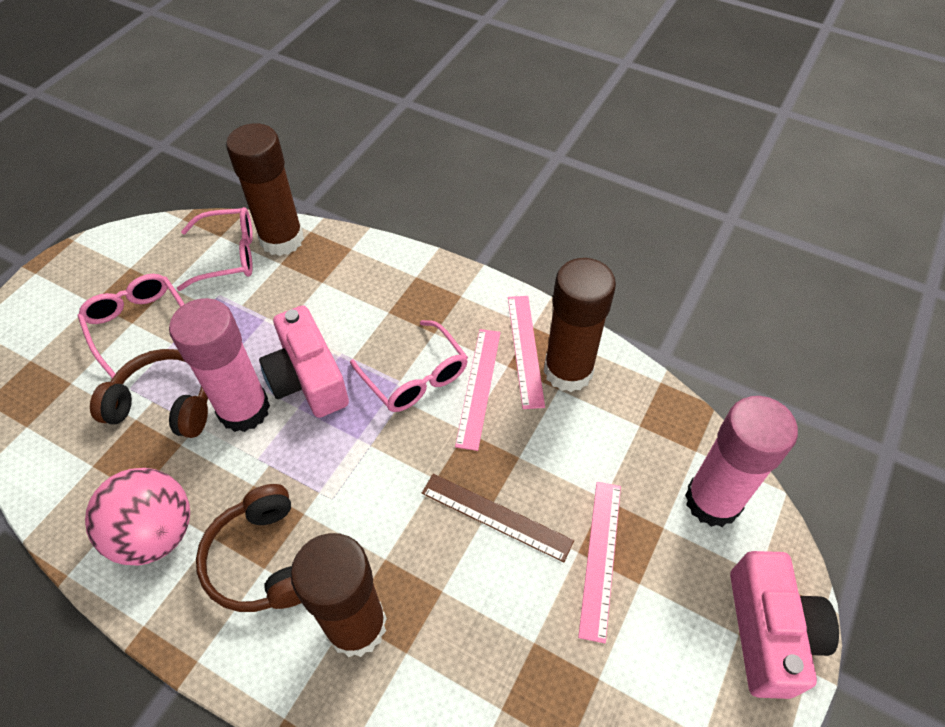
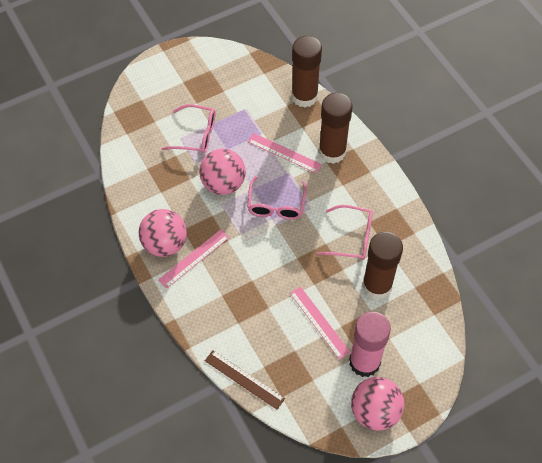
brown headphones: 2 -> 0
pink ball: 1 -> 3
pink camera: 2 -> 0
pink glue stick: 2 -> 1

